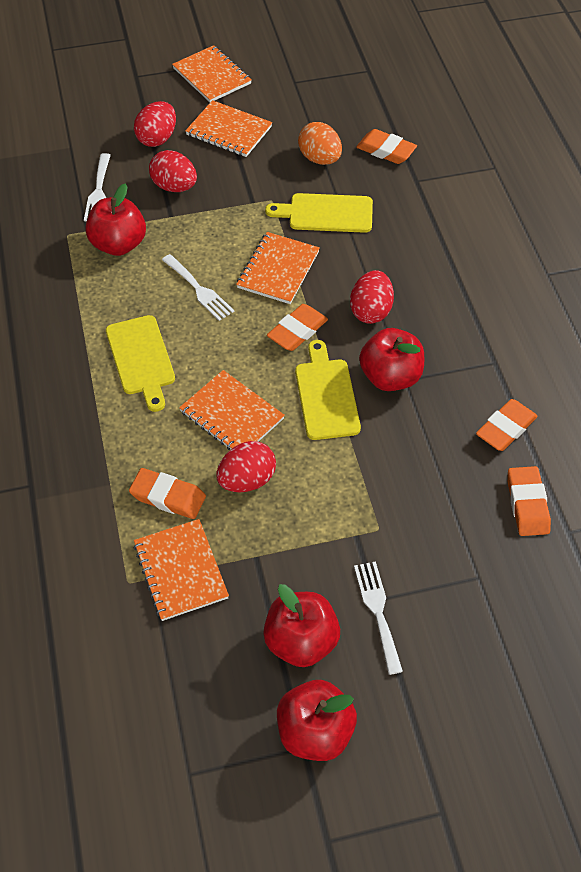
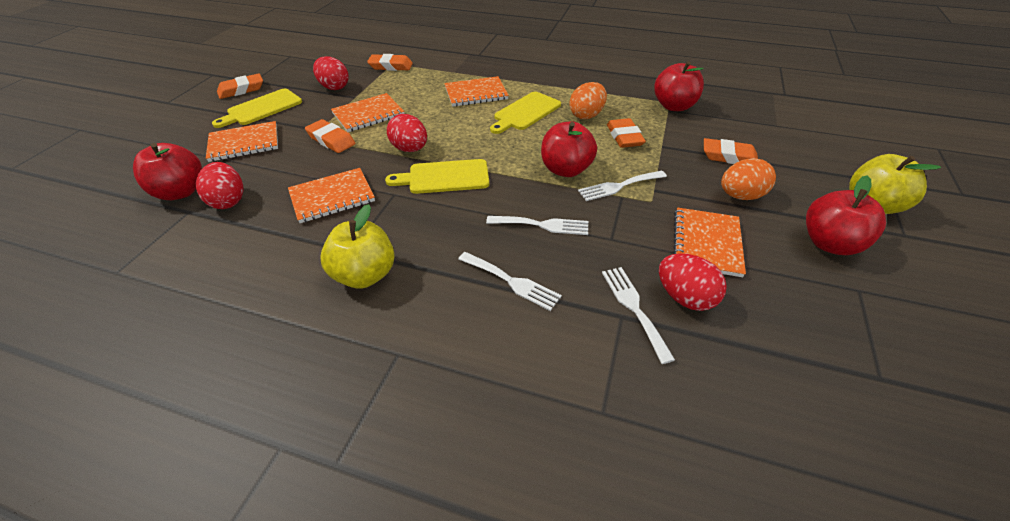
orange egg: 1 -> 2
white fork: 3 -> 4
yellow apple: 0 -> 2

